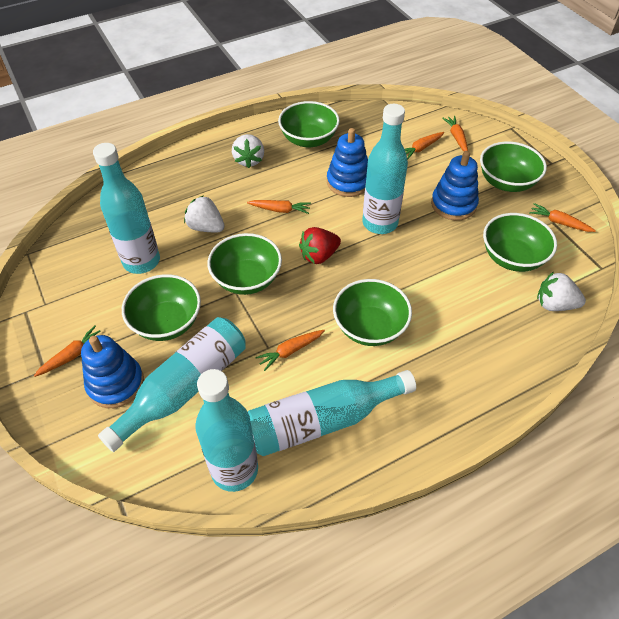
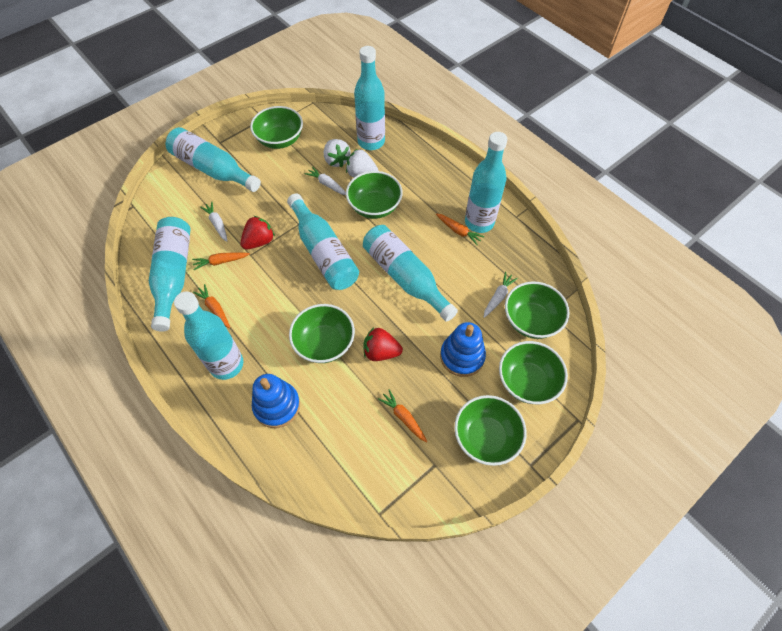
blue stacking toy: 3 -> 2
orange carrot: 6 -> 4
red strawberry: 1 -> 2
turquoise bottle: 5 -> 7
white carrot: 0 -> 3
white strawberry: 3 -> 2

